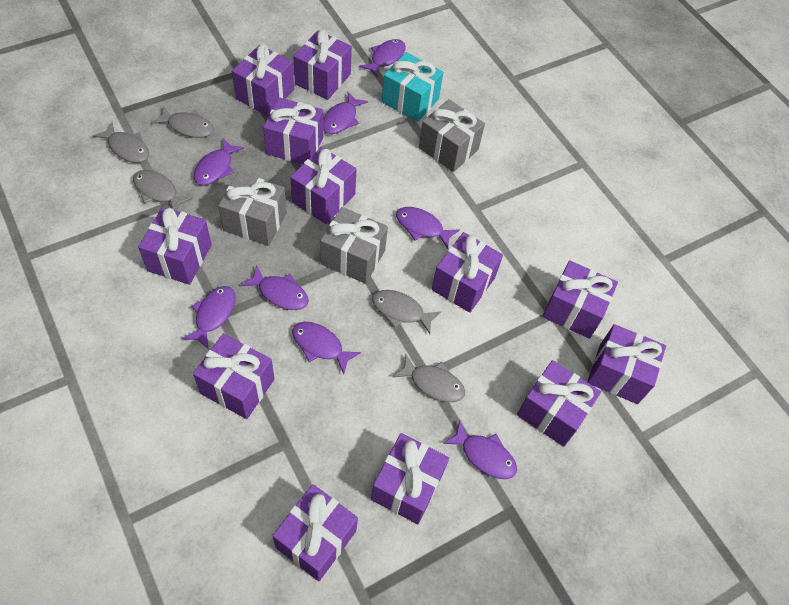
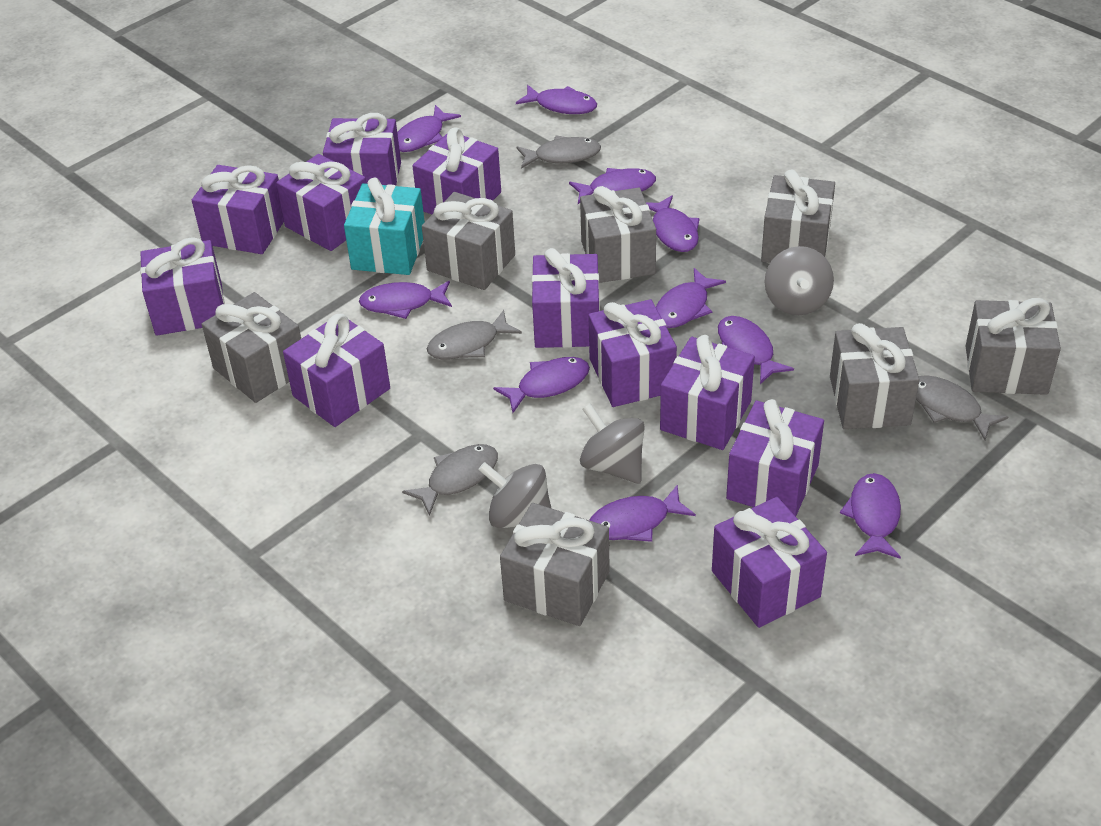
grey fish: 5 -> 4
grey gift: 3 -> 7
grey spinning top: 0 -> 3
purple fish: 8 -> 10
purple gift: 12 -> 11

